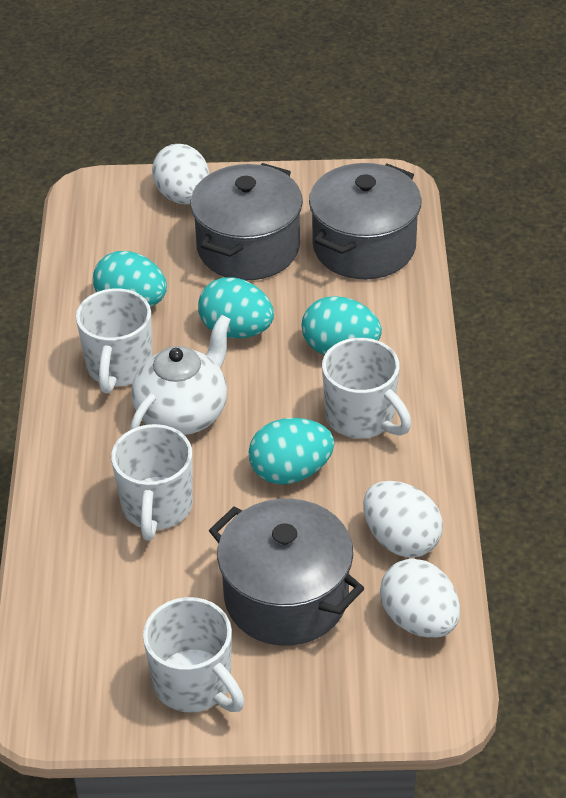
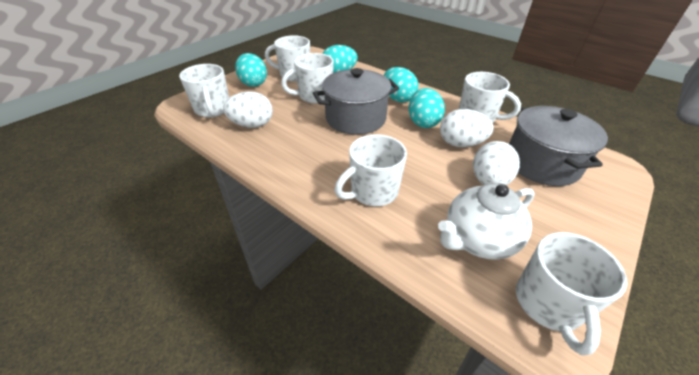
grey pot: 3 -> 2
white mug: 4 -> 6

